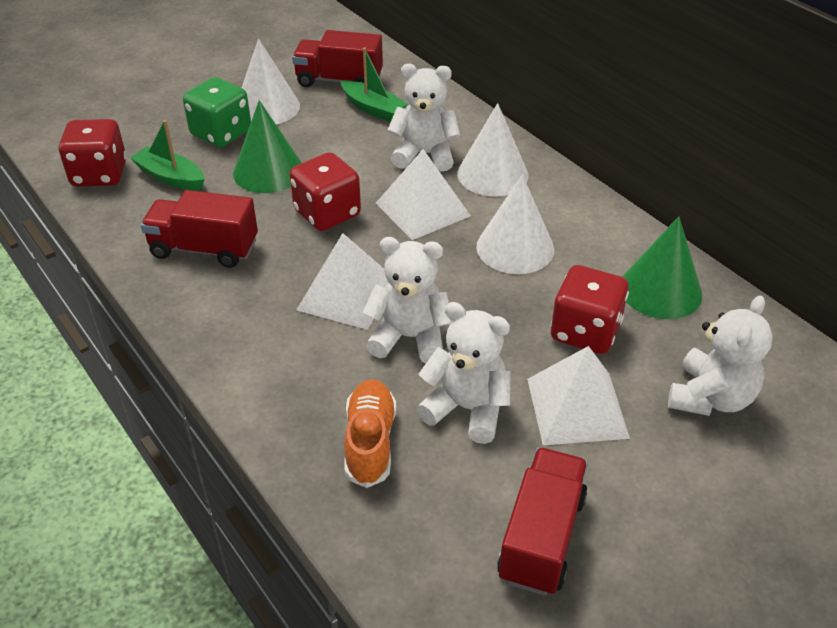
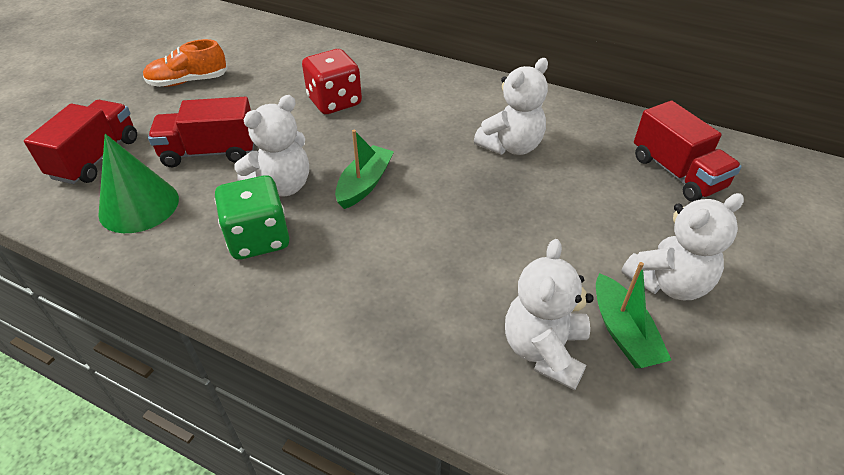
green cone: 2 -> 1
red dice: 3 -> 1
white cone: 3 -> 0
white pyramid: 3 -> 0

